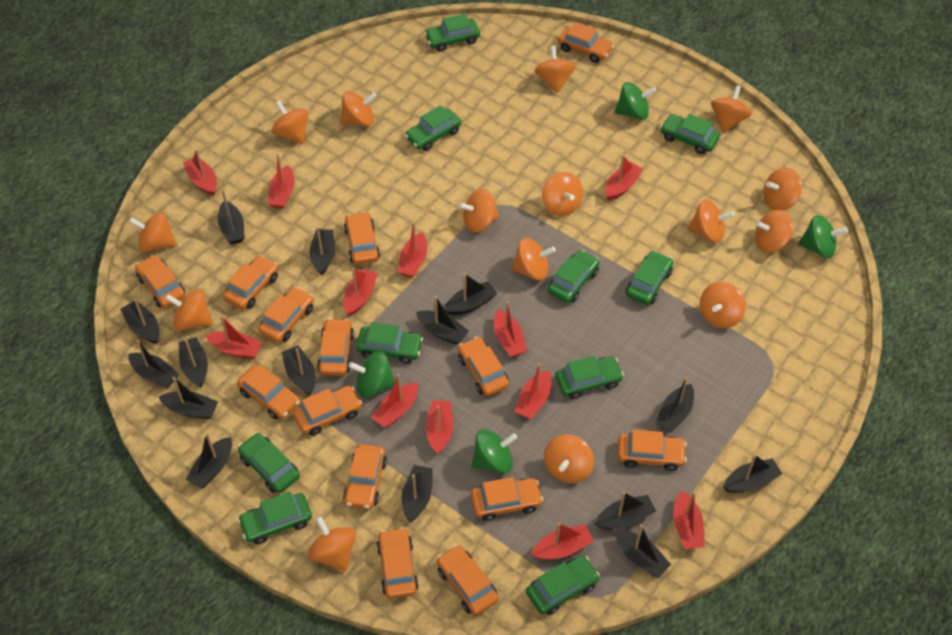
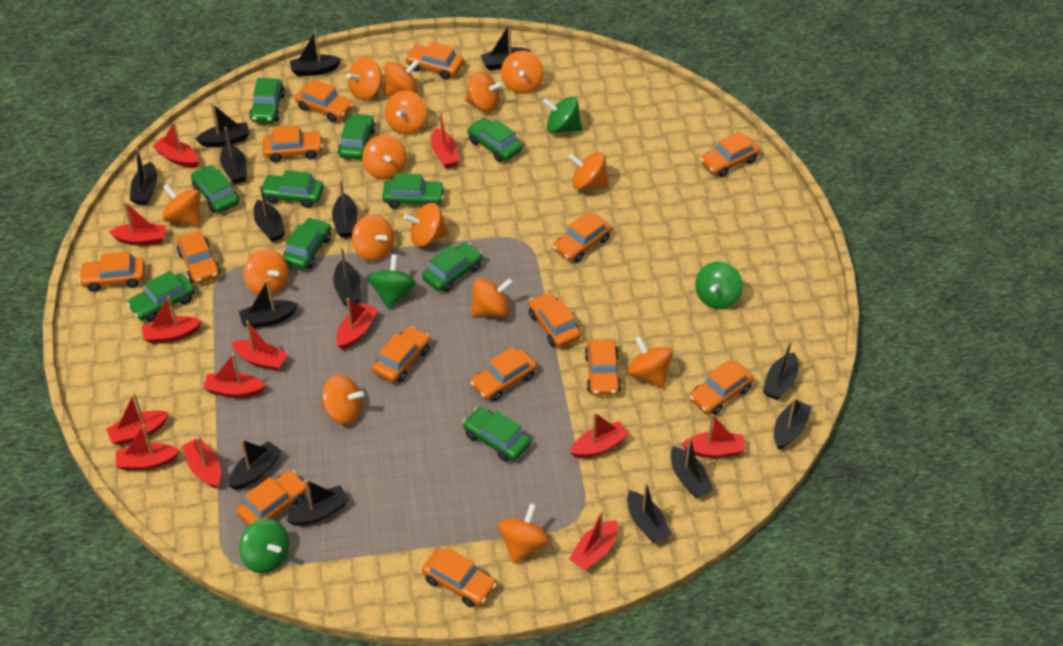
red boat: 12 -> 13

